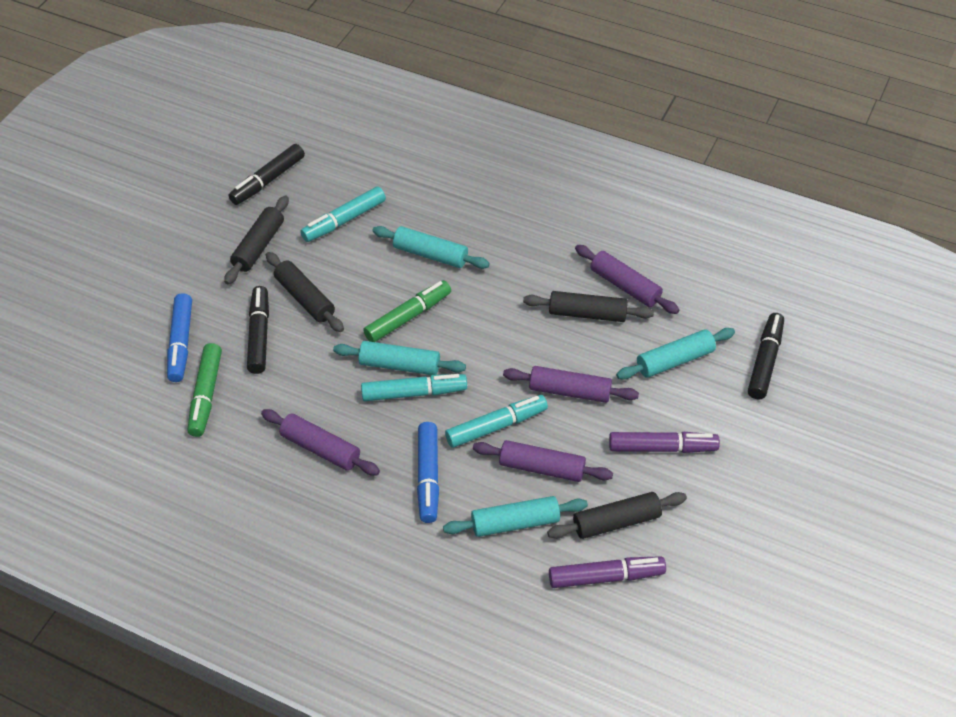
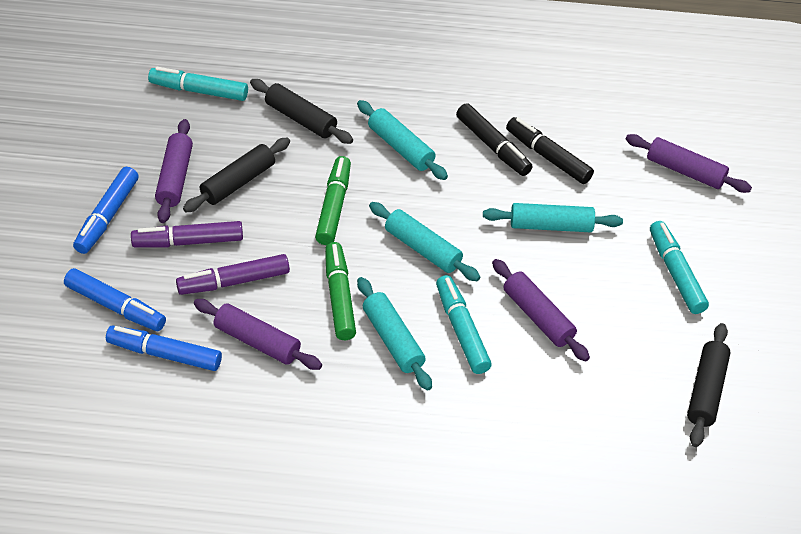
black marker: 3 -> 2
black rolling pin: 4 -> 3
blue marker: 2 -> 3

